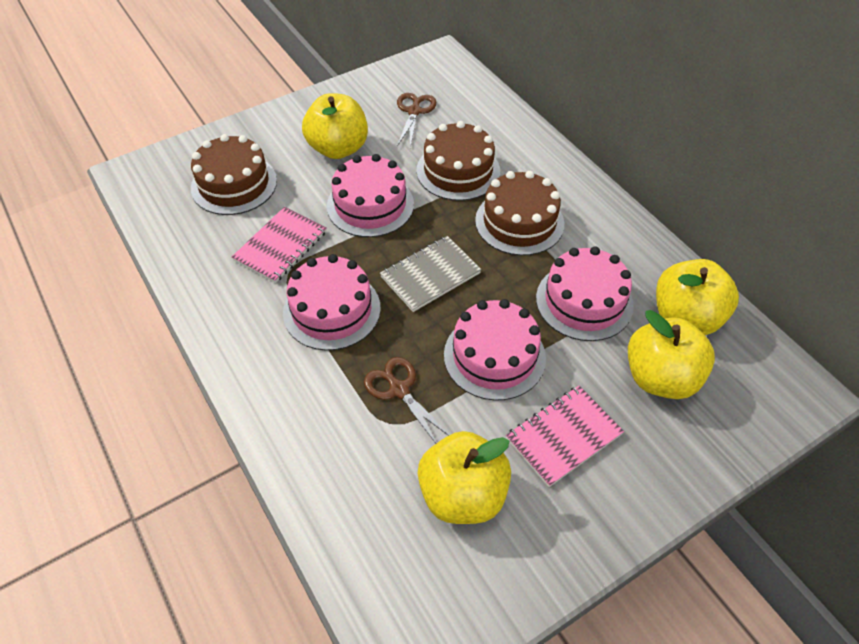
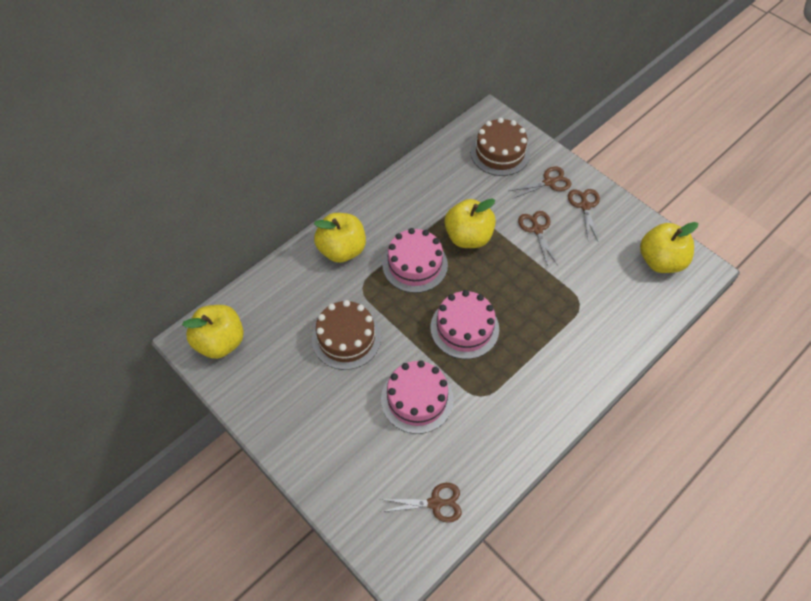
brown cake: 3 -> 2
brown scissors: 2 -> 4
grey notebook: 1 -> 0
pink cake: 4 -> 3
pink notebook: 2 -> 0

